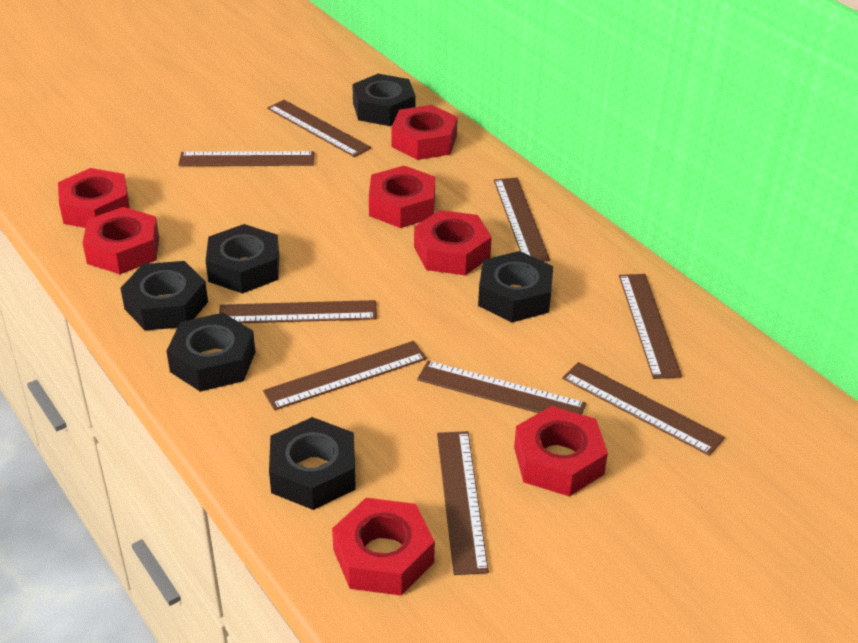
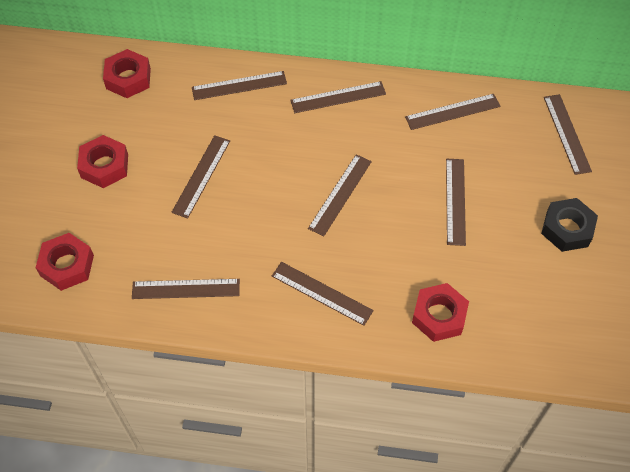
black nut: 6 -> 1
red nut: 7 -> 4

